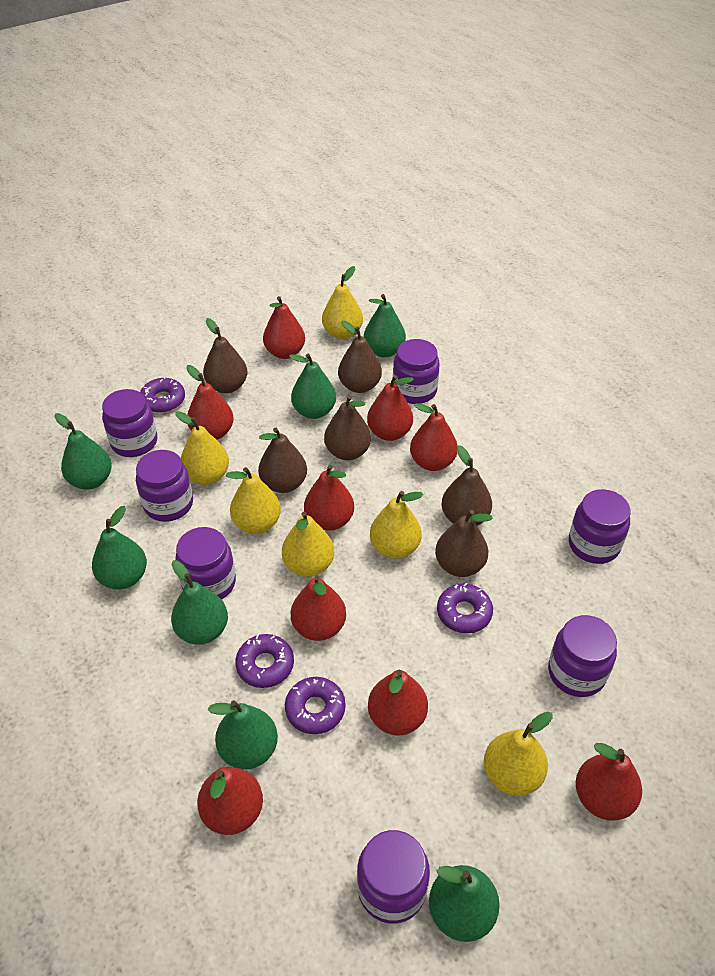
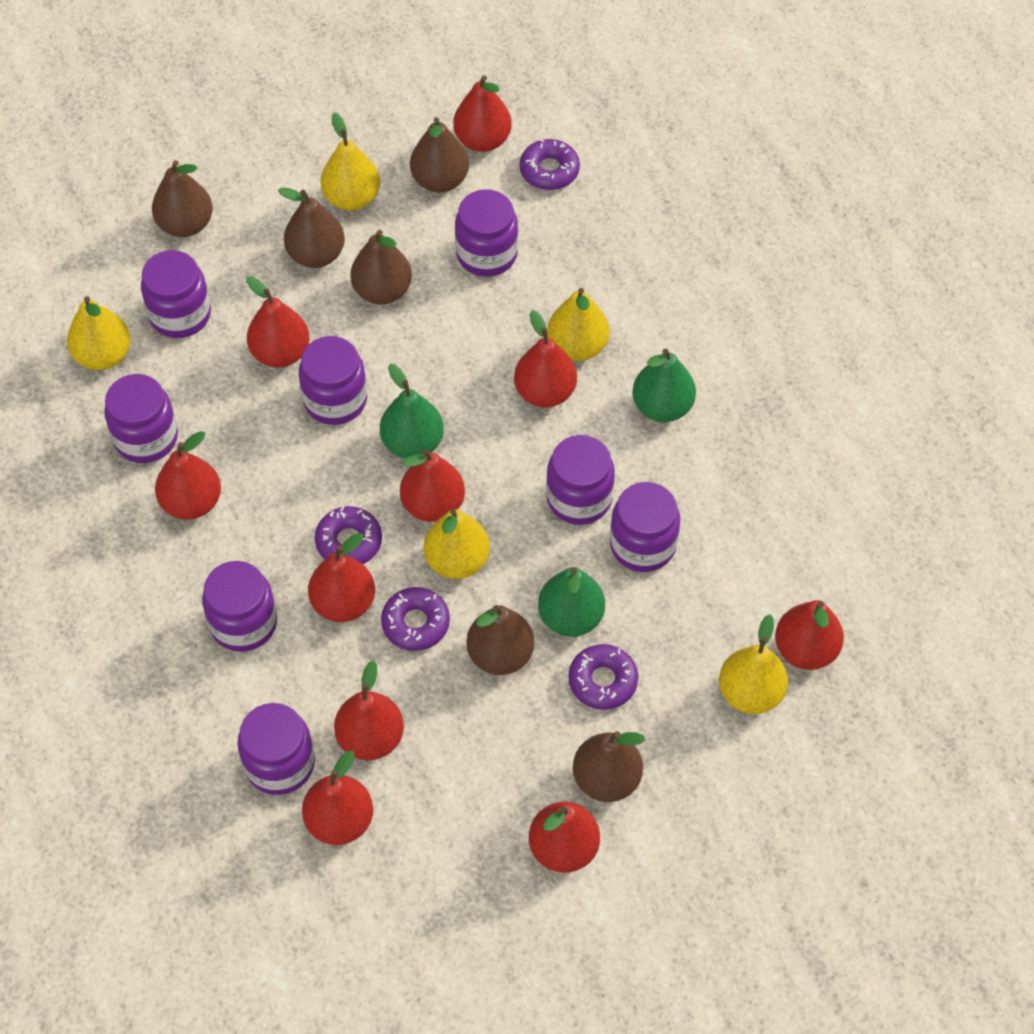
green pear: 7 -> 3
purple jar: 7 -> 8
red pear: 9 -> 10
yellow pear: 6 -> 5

